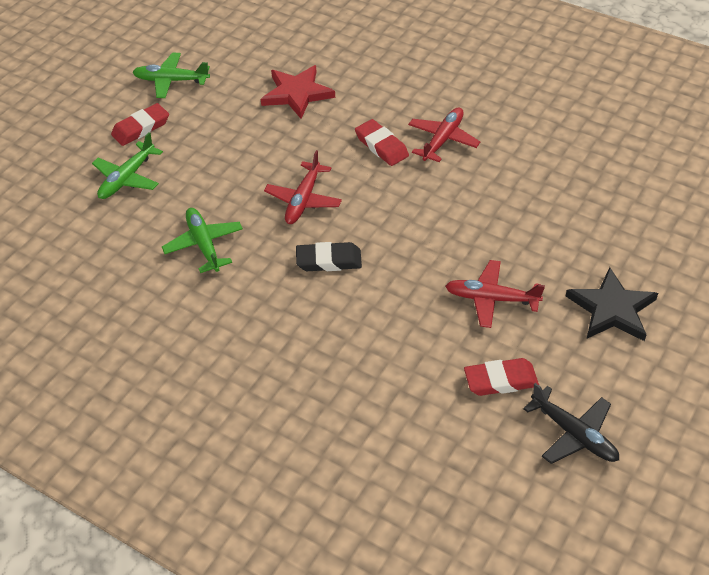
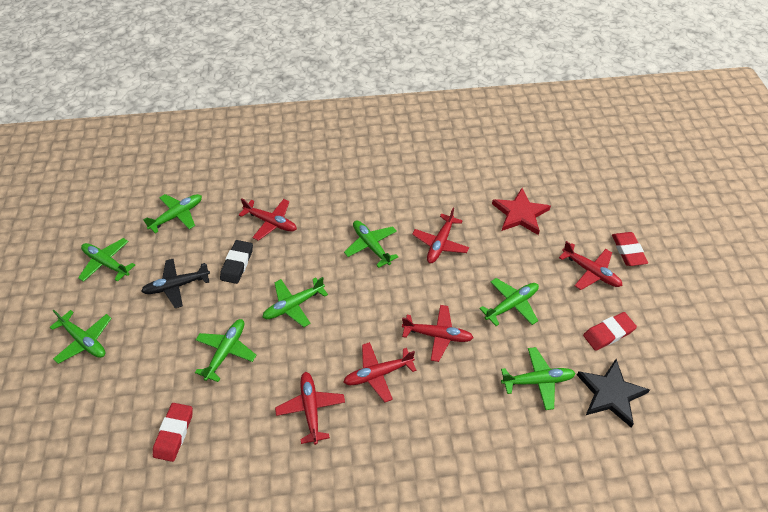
green plane: 3 -> 8
red plane: 3 -> 6

